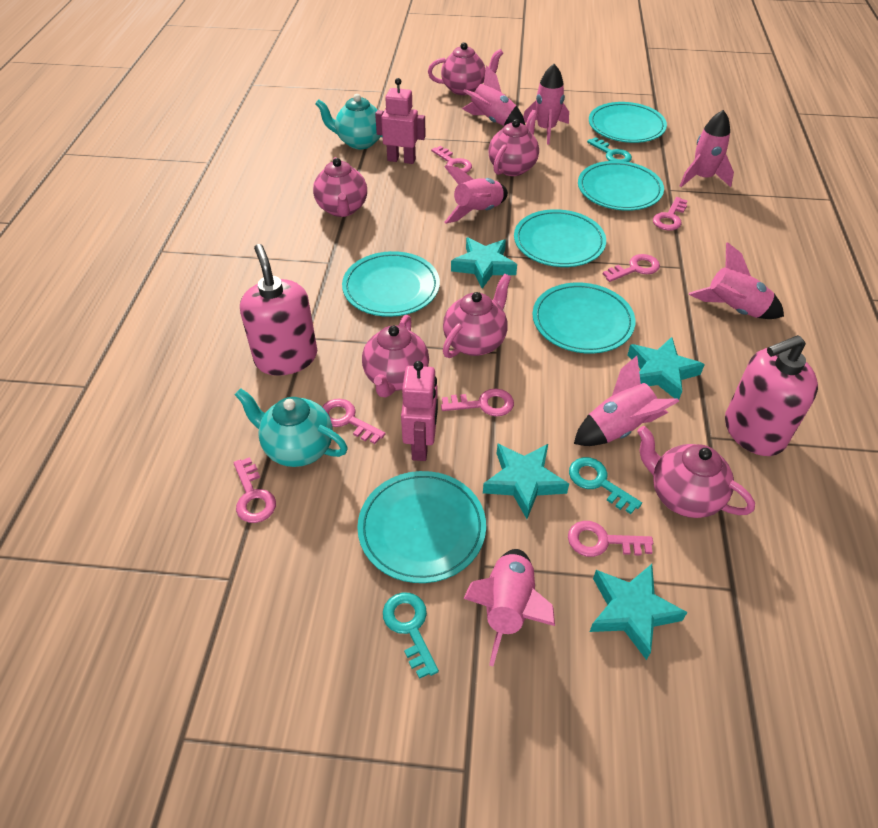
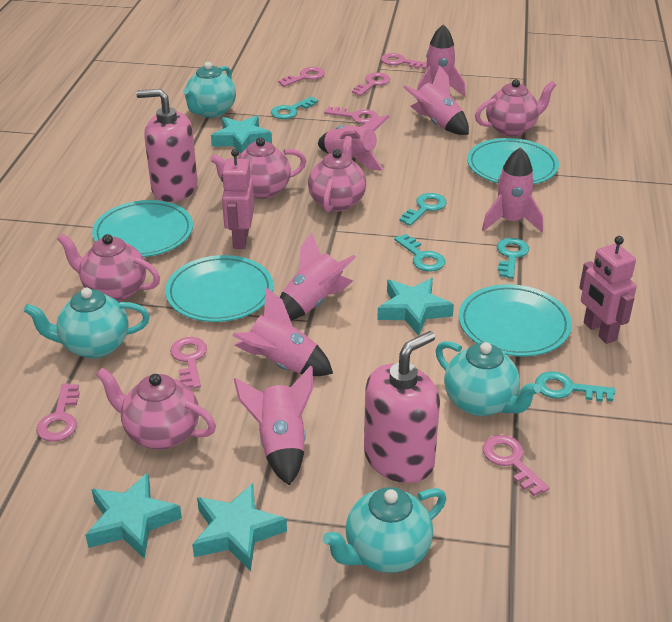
pink teapot: 6 -> 5
turquoise key: 3 -> 5
turquoise plate: 6 -> 4
turquoise teapot: 2 -> 4

